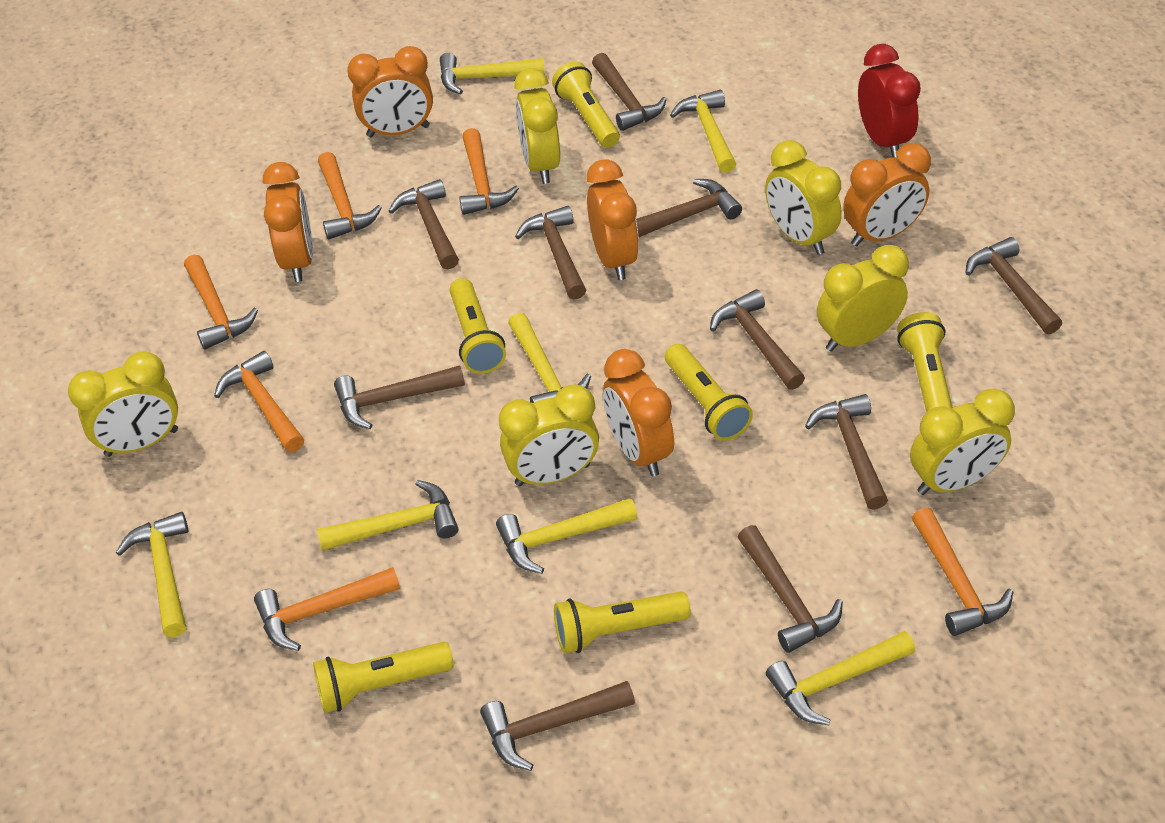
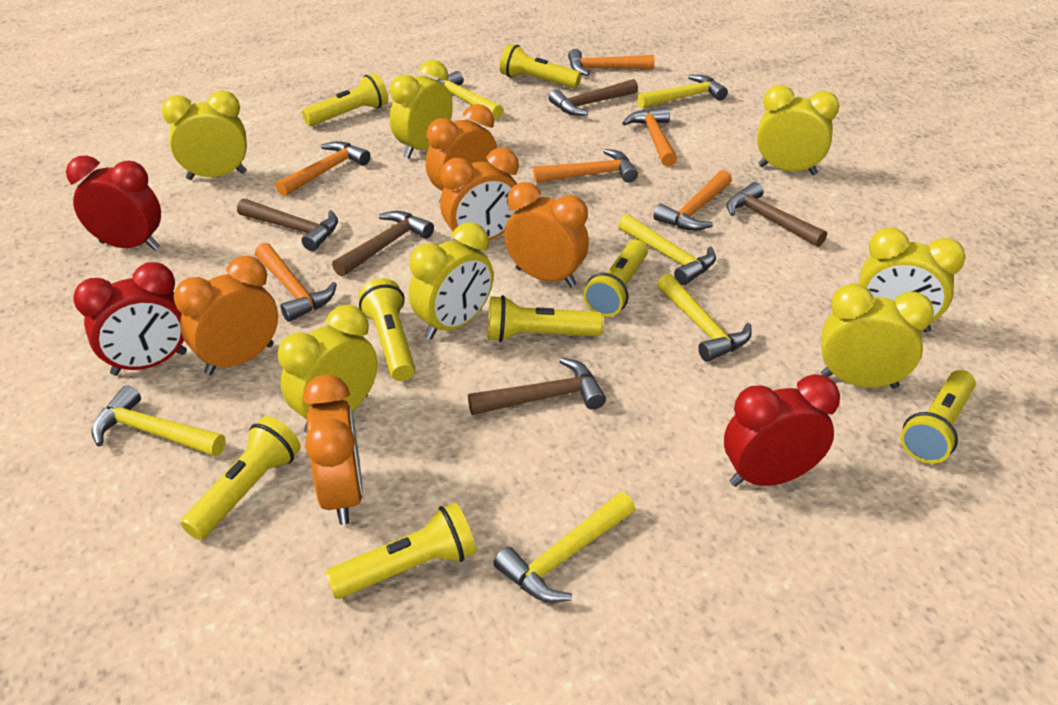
brown hammer: 10 -> 5
red clock: 1 -> 3
yellow clock: 6 -> 7
yellow flashlight: 6 -> 8
yellow hammer: 7 -> 6

